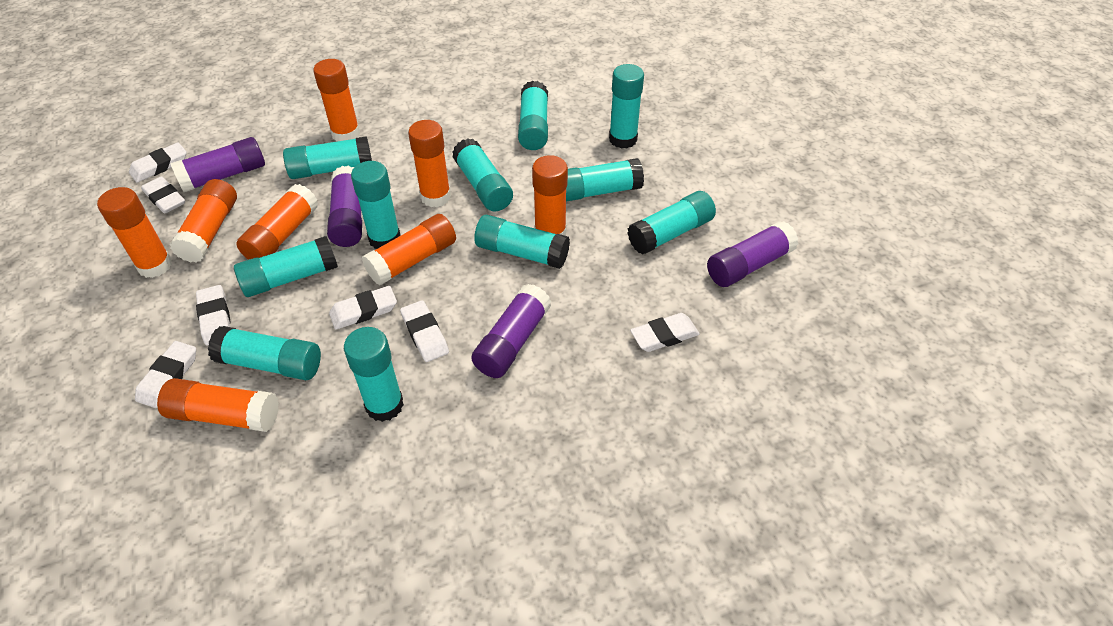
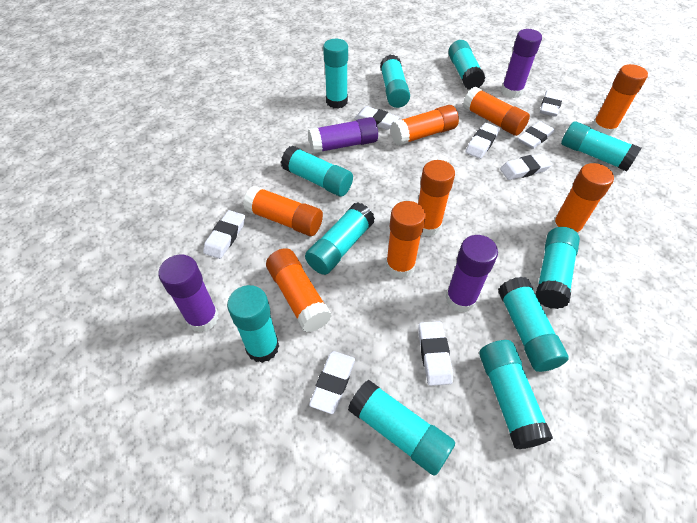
white eraser: 7 -> 8

